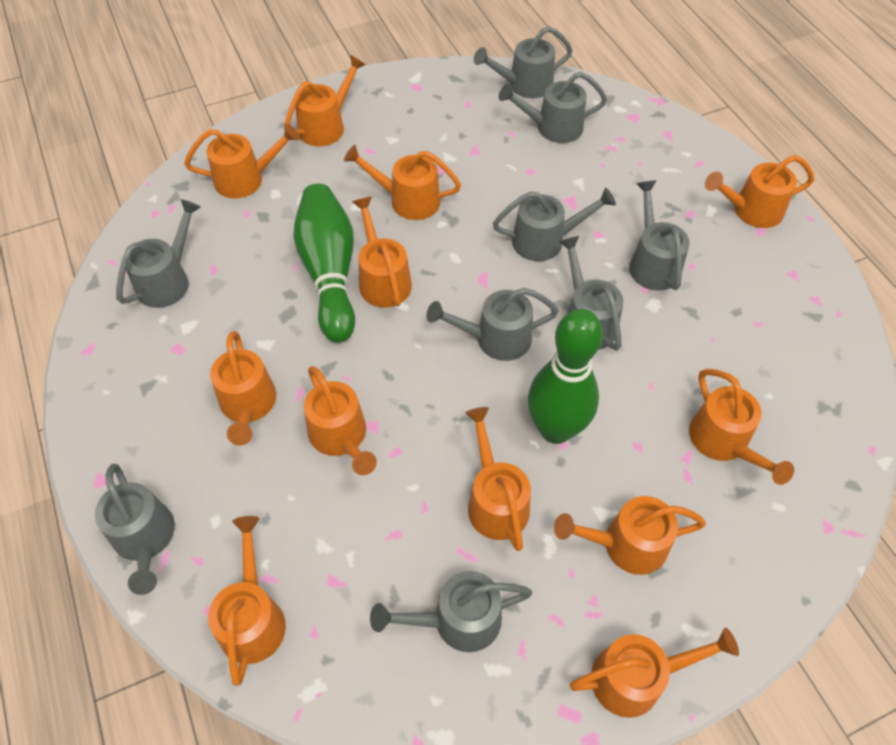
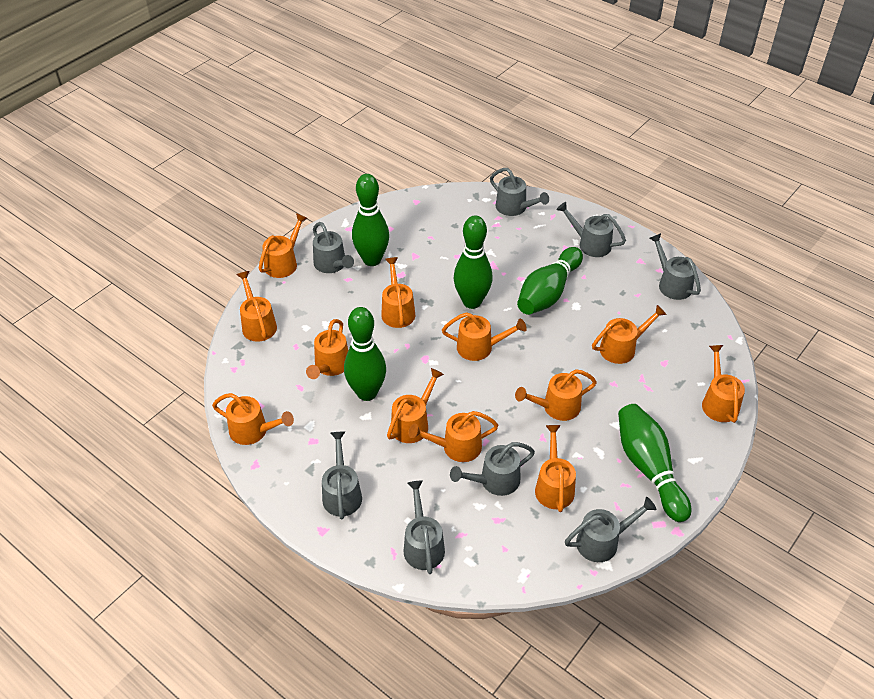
green bowling pin: 2 -> 5
grey watering can: 9 -> 8

